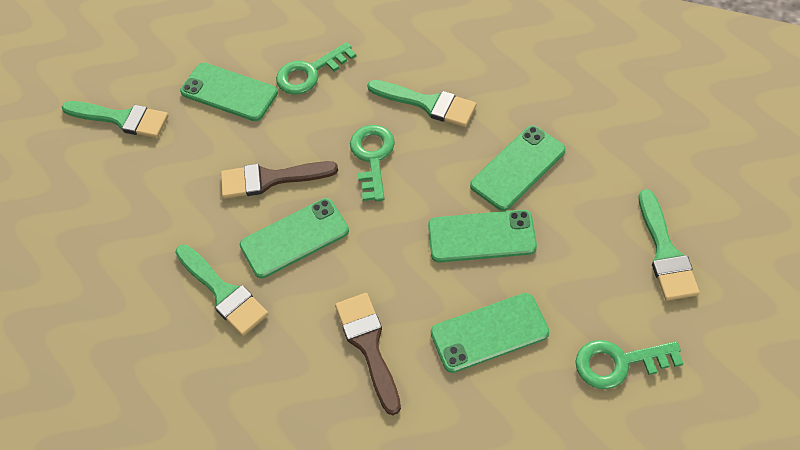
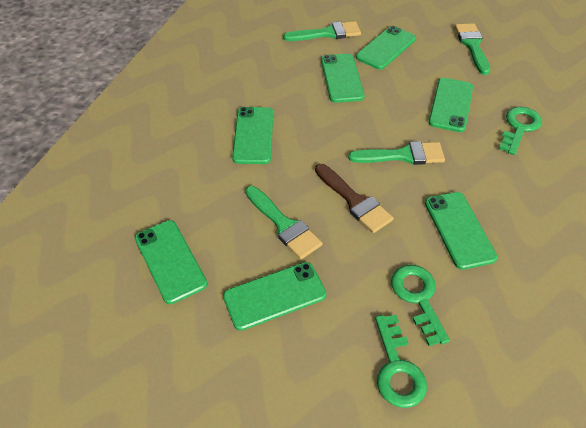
brown brush: 2 -> 1
green phone: 5 -> 7

